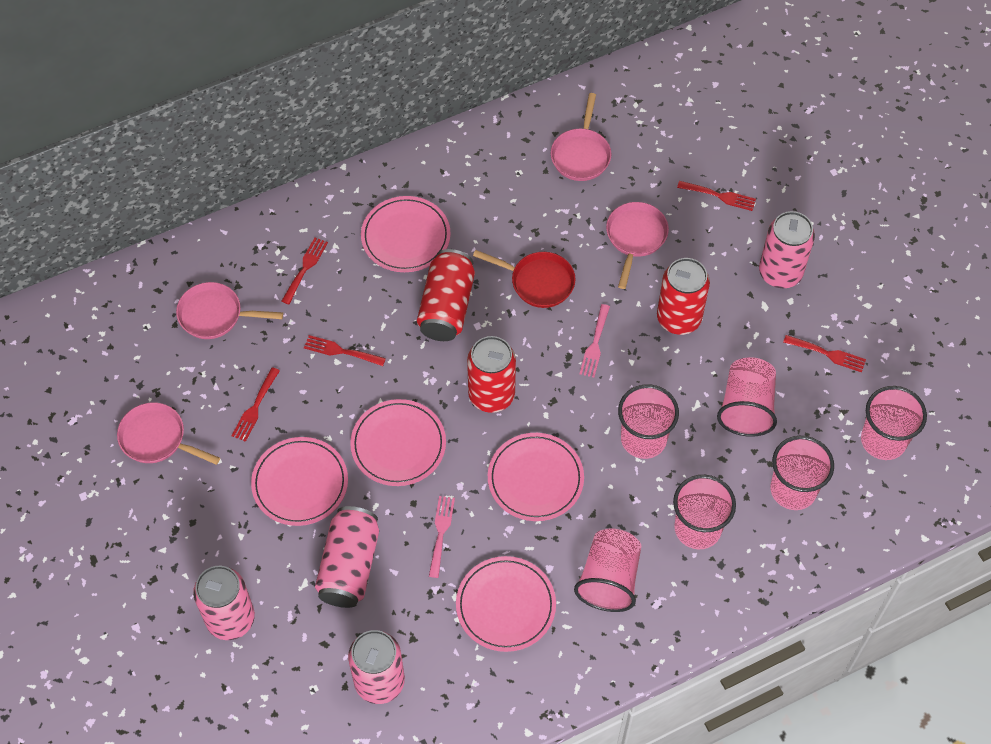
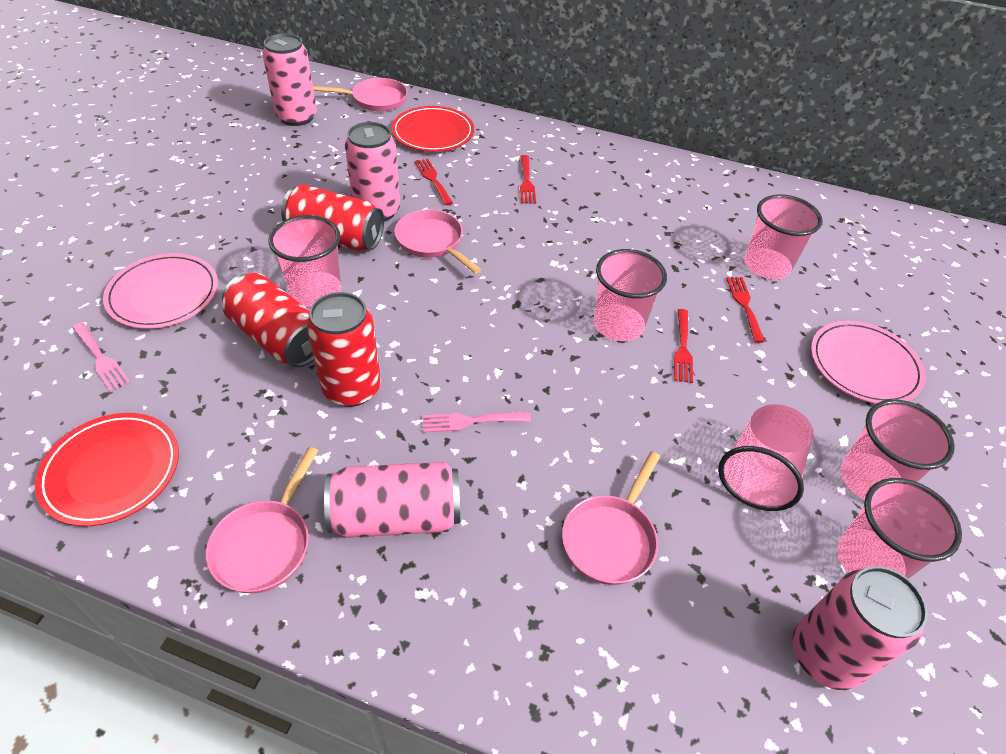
pink plate: 5 -> 2
red fork: 5 -> 4
red pan: 1 -> 0
red plate: 0 -> 2

